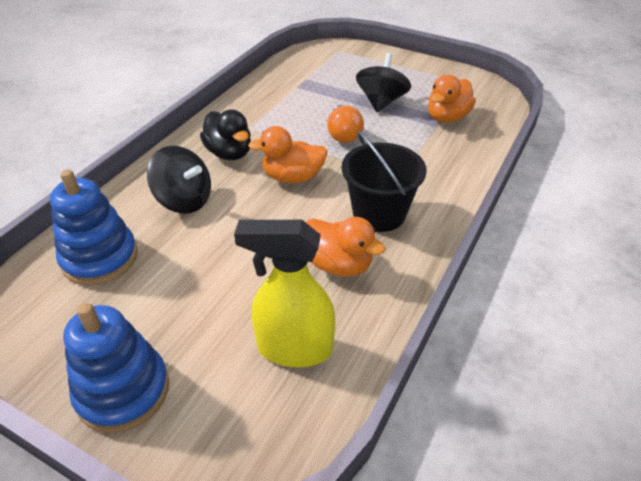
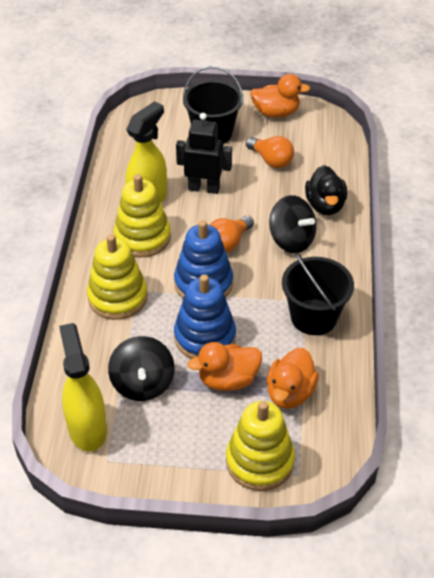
black bucket: 1 -> 2
black robot: 0 -> 1
orange light bulb: 1 -> 2
yellow spray bottle: 1 -> 2
yellow stacking toy: 0 -> 3

